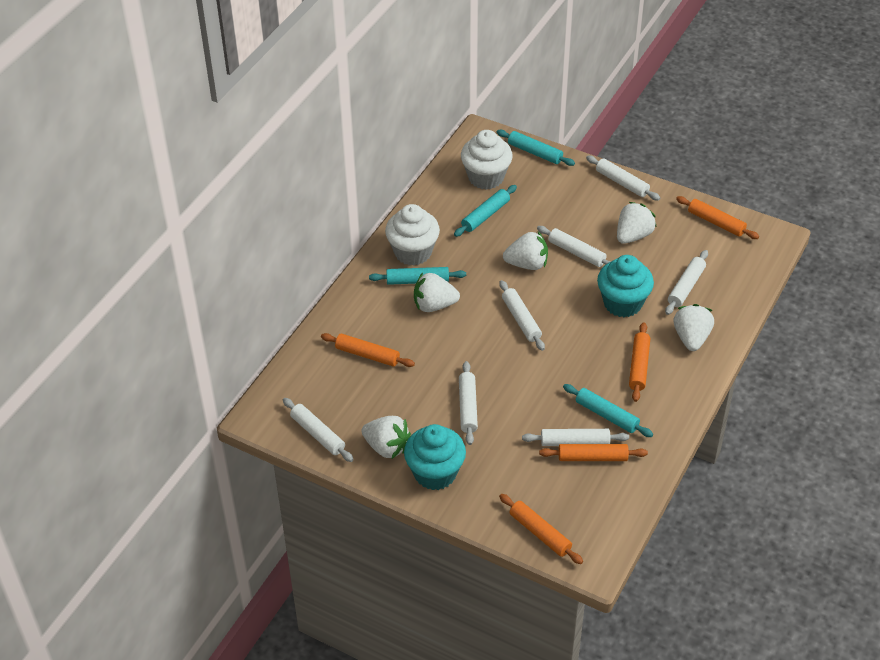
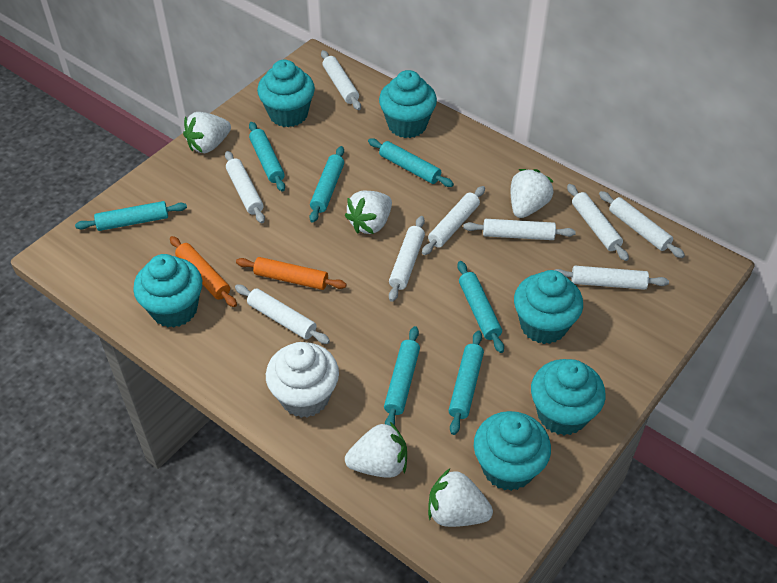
orange rolling pin: 5 -> 2
turquoise cupcake: 2 -> 6
turquoise rolling pin: 4 -> 7
white cupcake: 2 -> 1
white rolling pin: 7 -> 9

